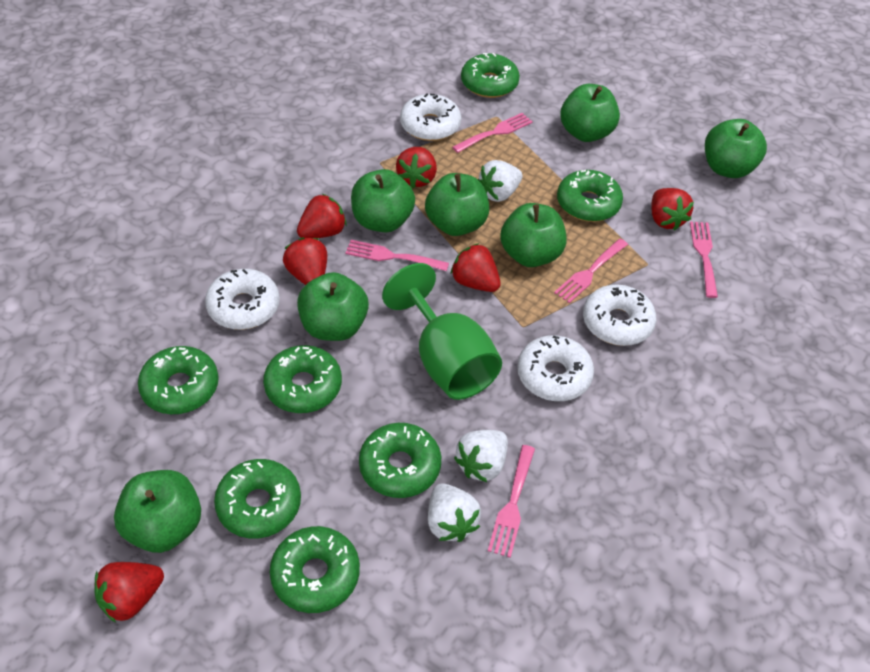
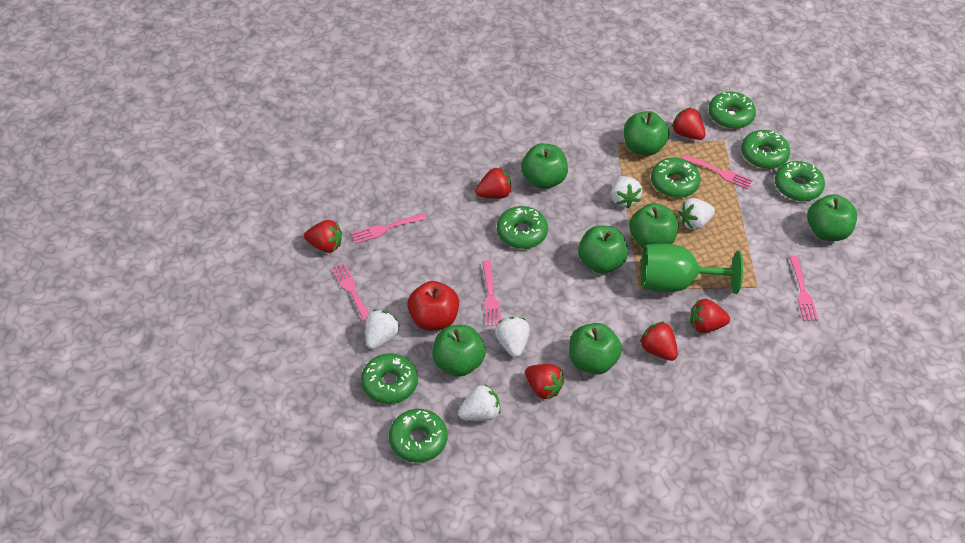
red apple: 0 -> 1
white donut: 4 -> 0
white strawberry: 3 -> 5

